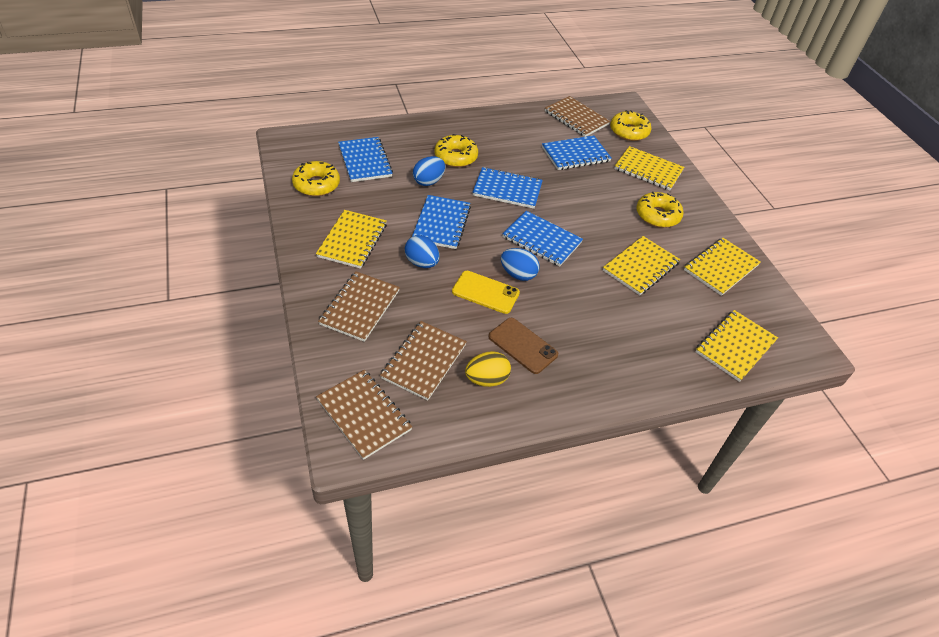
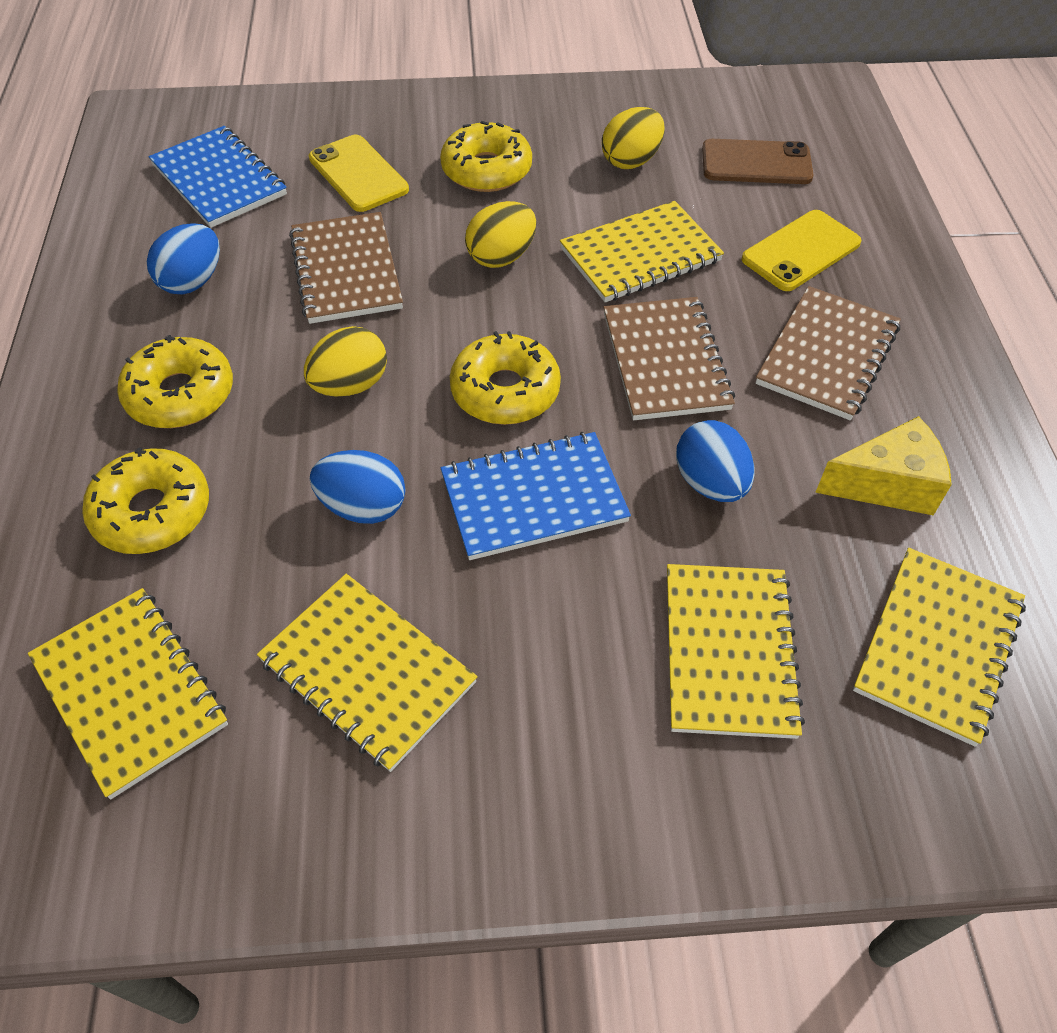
blue notebook: 5 -> 2
brown notebook: 4 -> 3
yellow cheese: 0 -> 1
yellow egg: 1 -> 3
yellow phone: 1 -> 2

